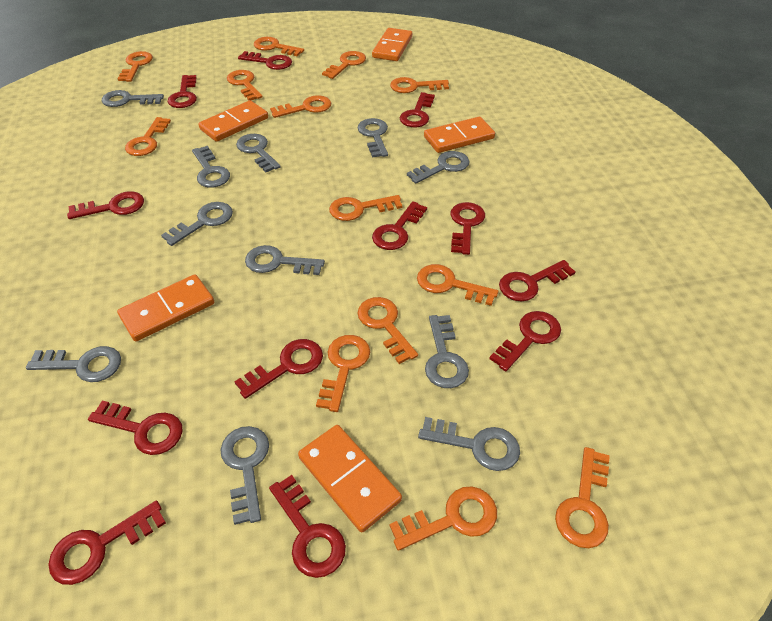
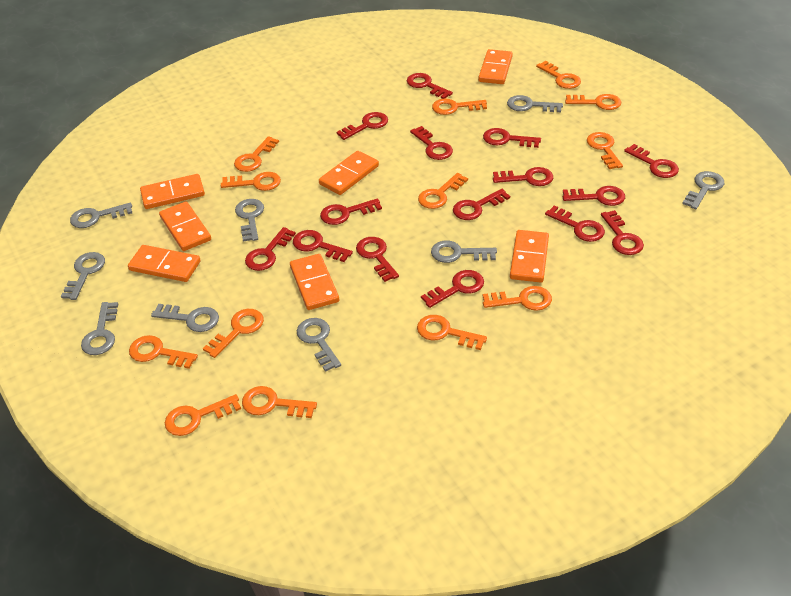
grey key: 11 -> 9
orange domino: 5 -> 7
red key: 12 -> 15

